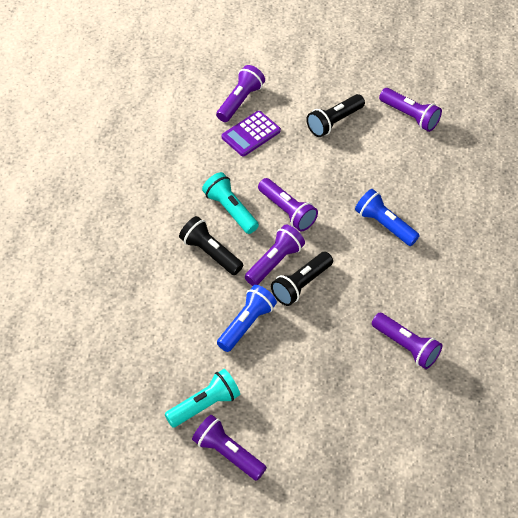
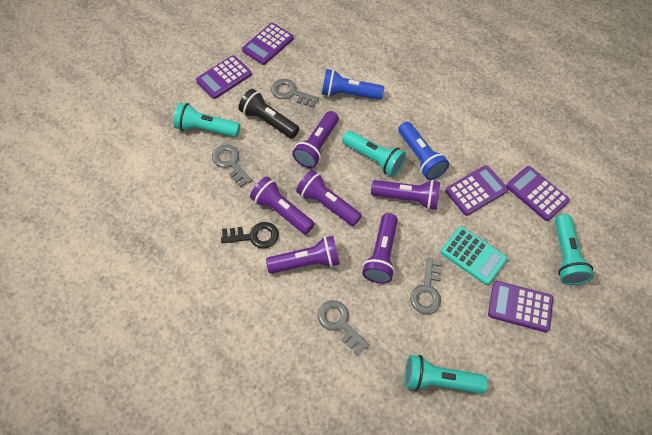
black flashlight: 3 -> 1
black key: 0 -> 1
grey key: 0 -> 4
purple calculator: 1 -> 5
turquoise calculator: 0 -> 1
turquoise flashlight: 2 -> 4

